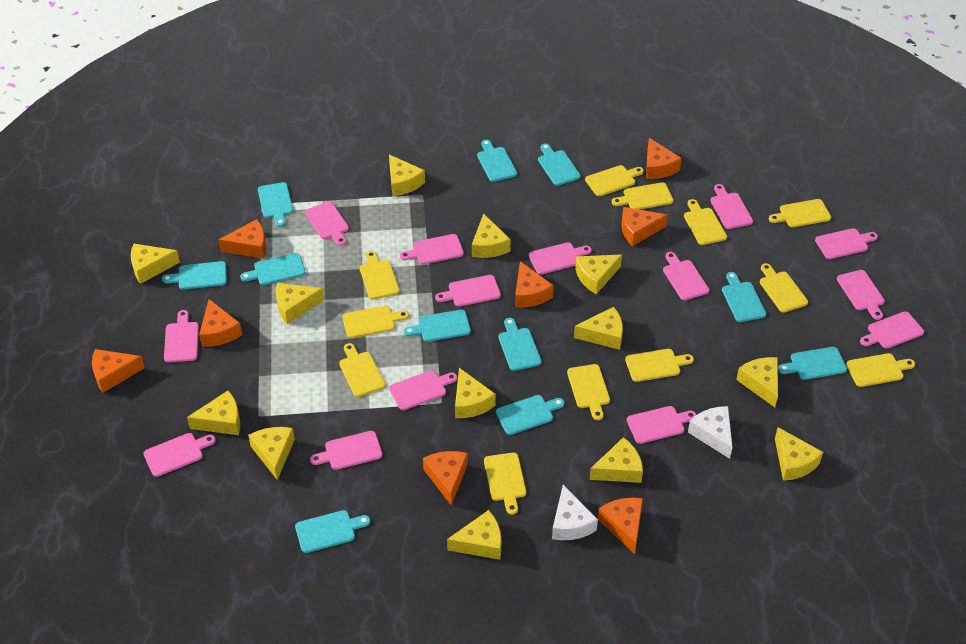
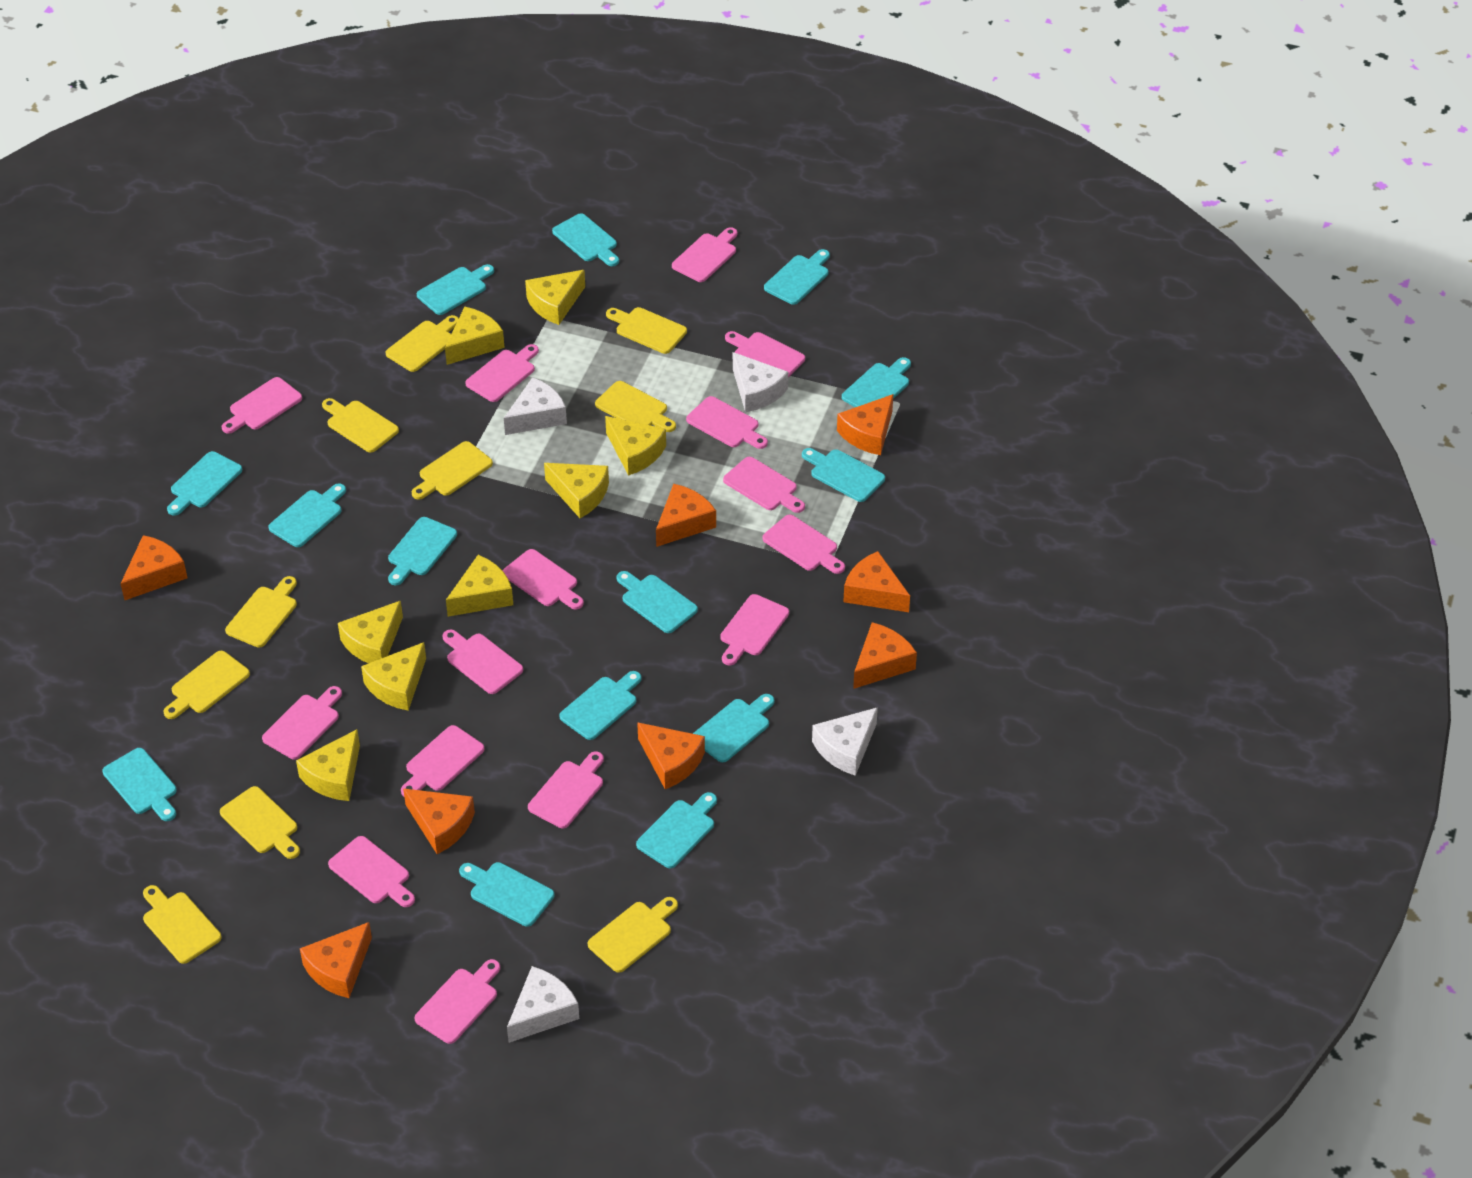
pink cutting board: 14 -> 15
turquoise cutting board: 11 -> 14
white cheese: 2 -> 4
yellow cheese: 13 -> 8
yellow cutting board: 12 -> 10

